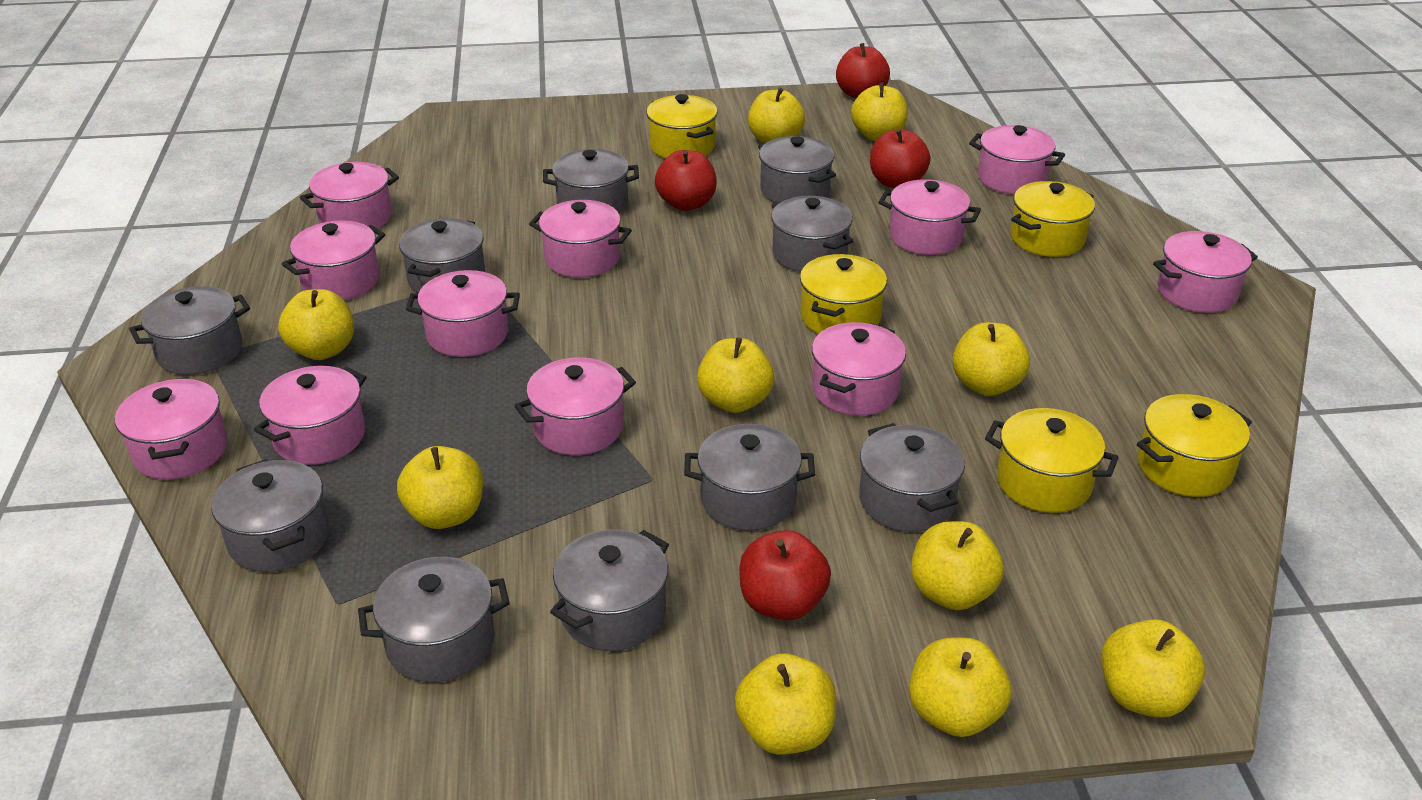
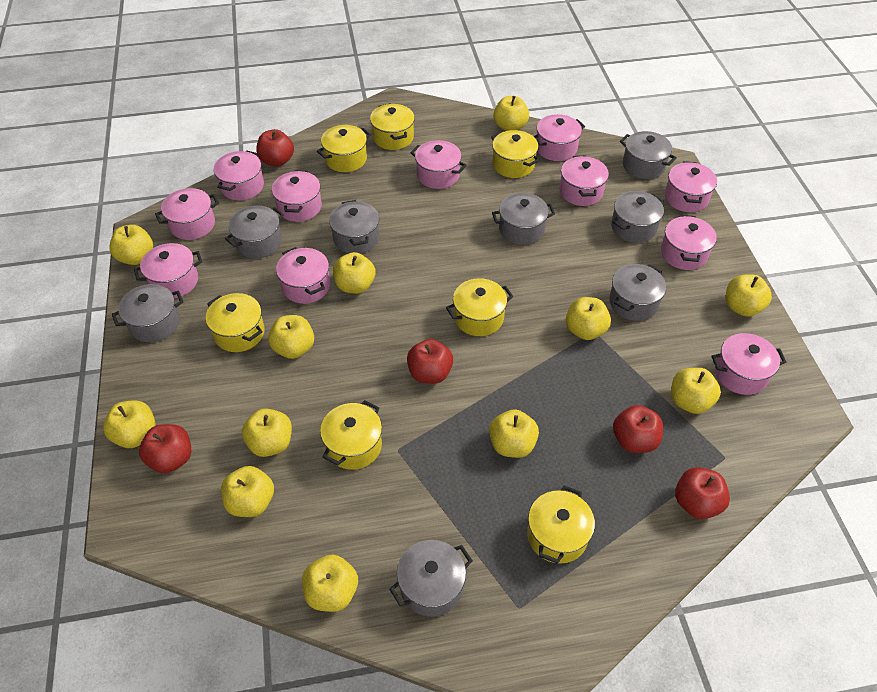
grey pot: 10 -> 8
red apple: 4 -> 5
yellow apple: 10 -> 12
yellow pot: 5 -> 7

